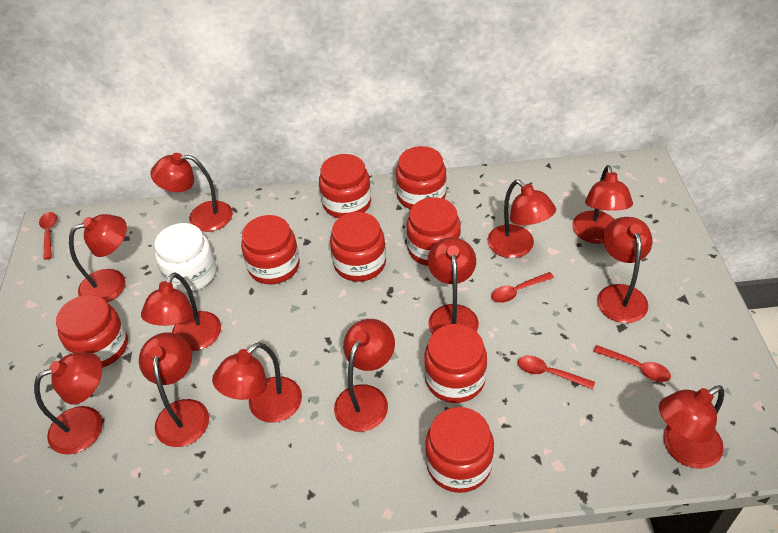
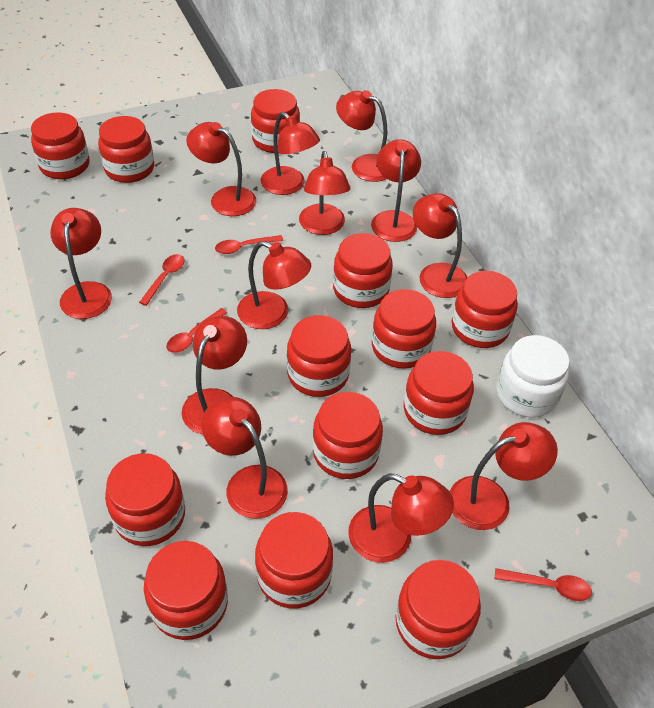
red jar: 8 -> 13

